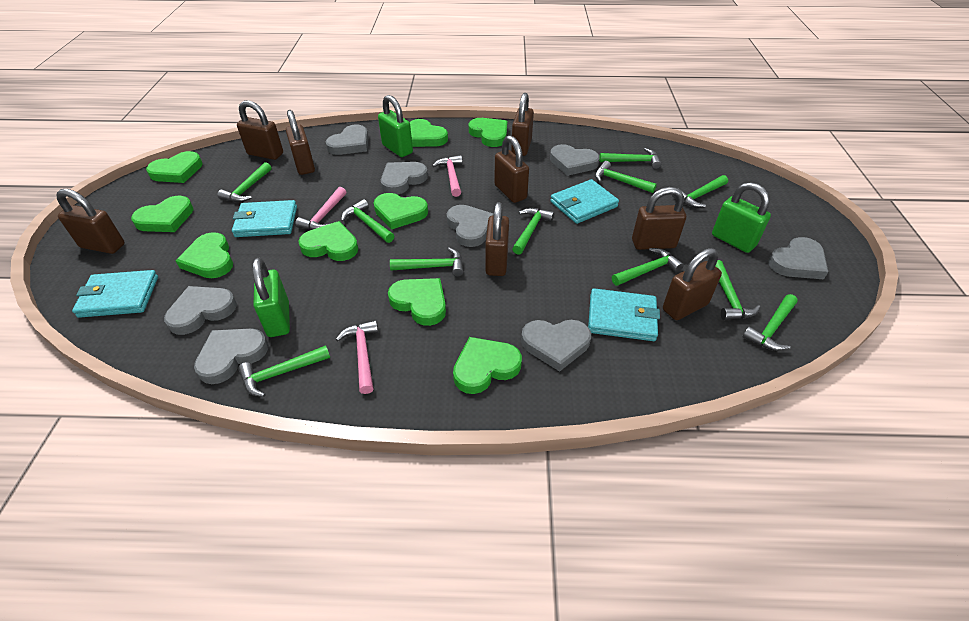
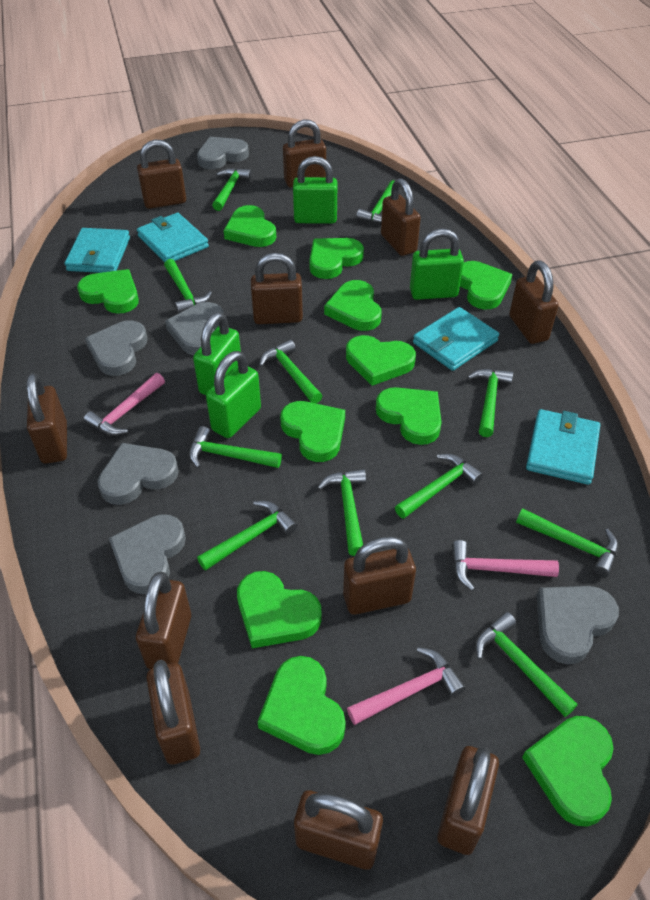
brown padlock: 8 -> 11
green heart: 9 -> 11
green padlock: 3 -> 4
grey heart: 8 -> 6

